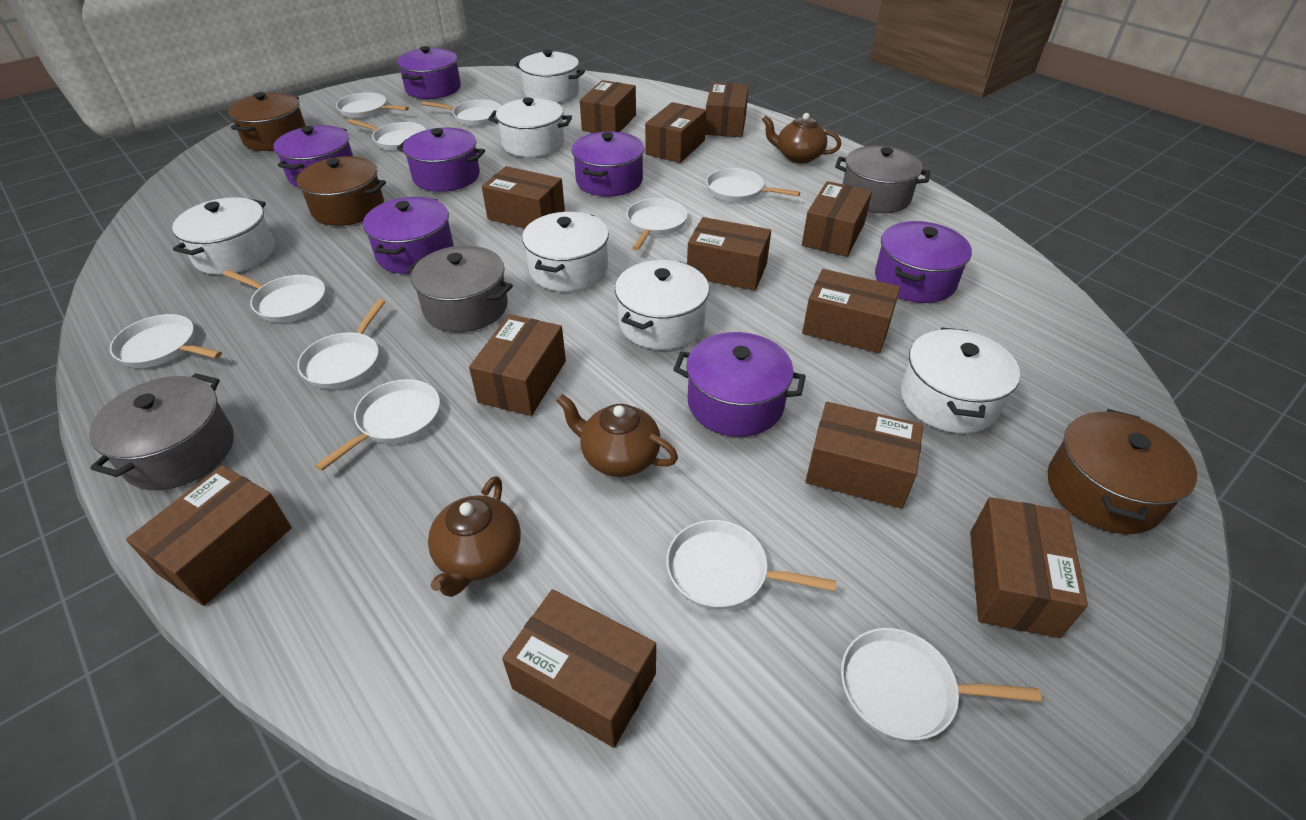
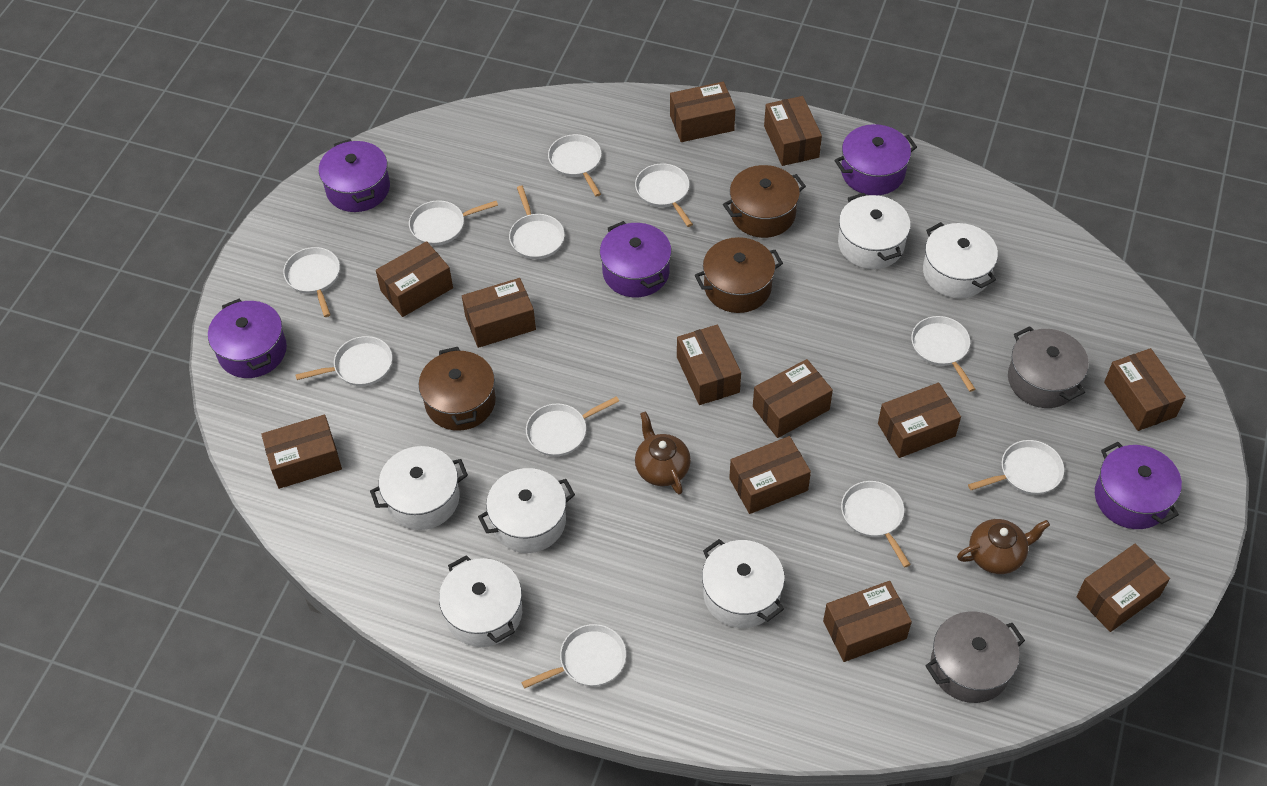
brown teapot: 3 -> 2
grey pot: 3 -> 2
purple pot: 7 -> 5

